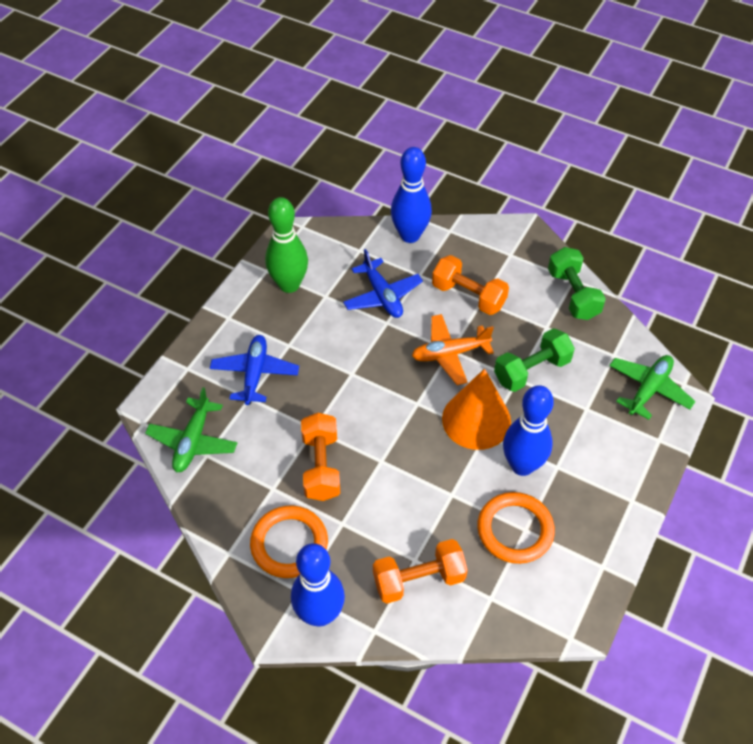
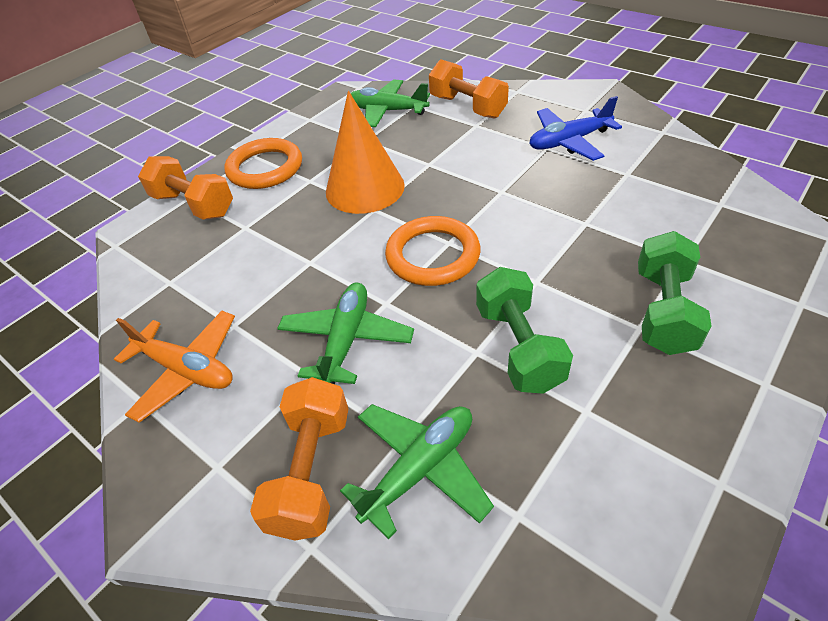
blue bowling pin: 3 -> 0
blue plane: 2 -> 1
green bowling pin: 1 -> 0
green plane: 2 -> 3

